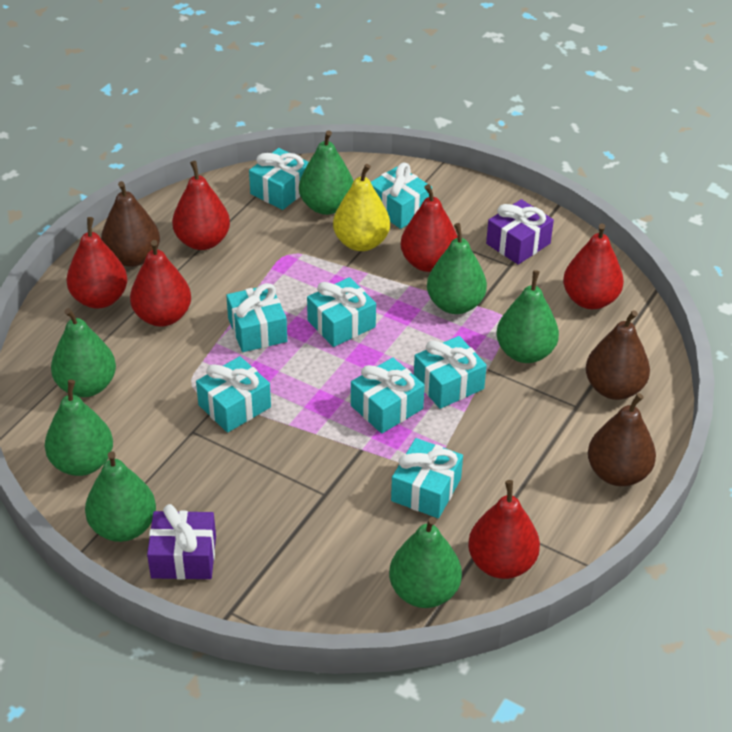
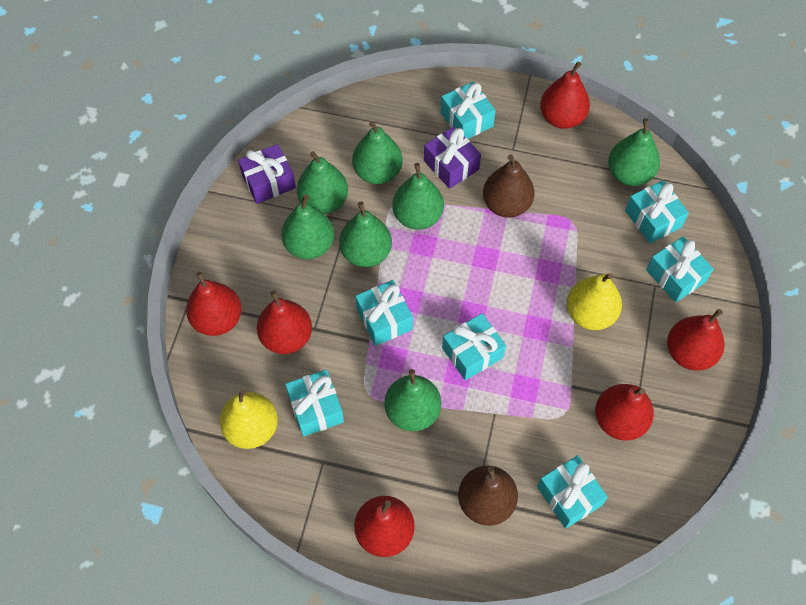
brown pear: 3 -> 2
turquoise gift: 8 -> 7
yellow pear: 1 -> 2

